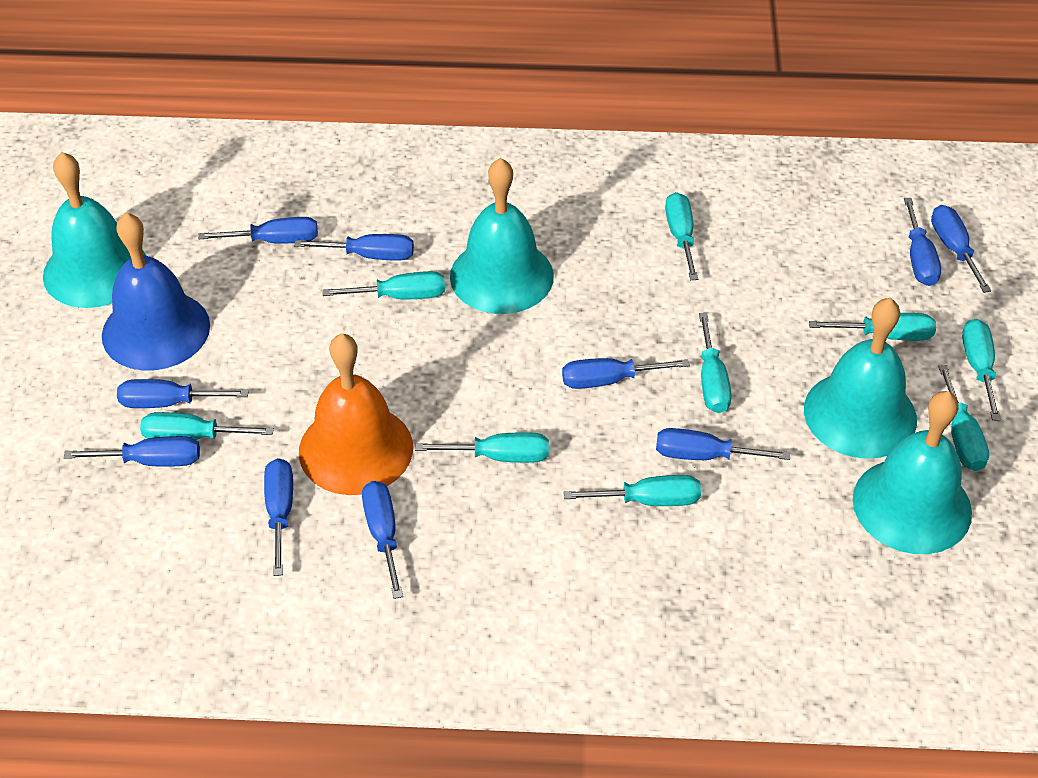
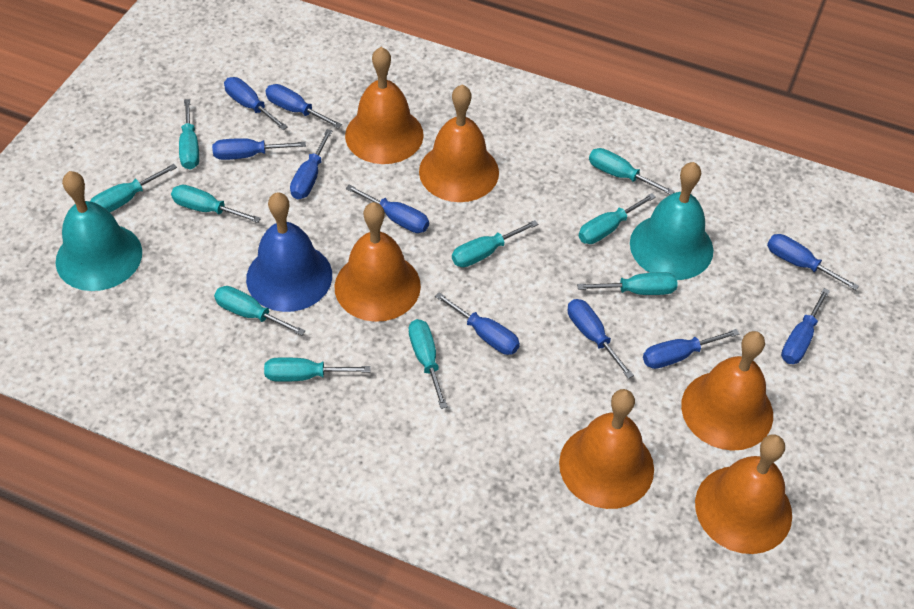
orange bell: 1 -> 6
turquoise bell: 4 -> 2
turquoise screwdriver: 9 -> 10

